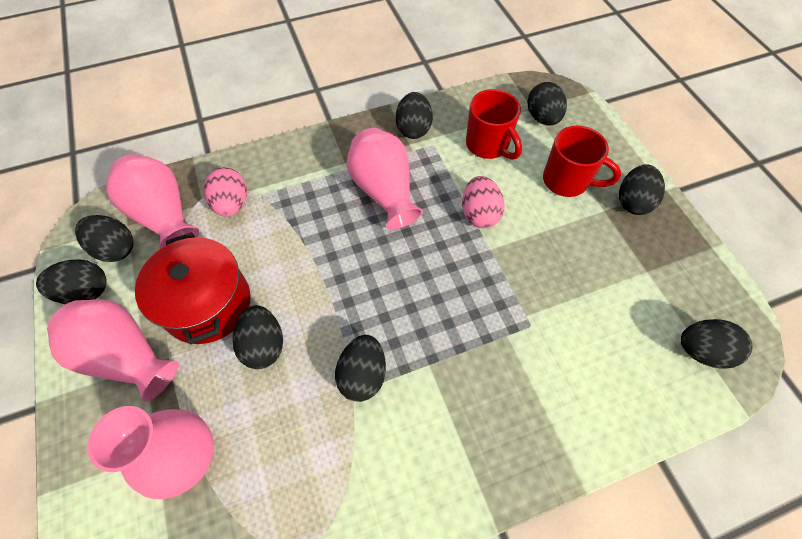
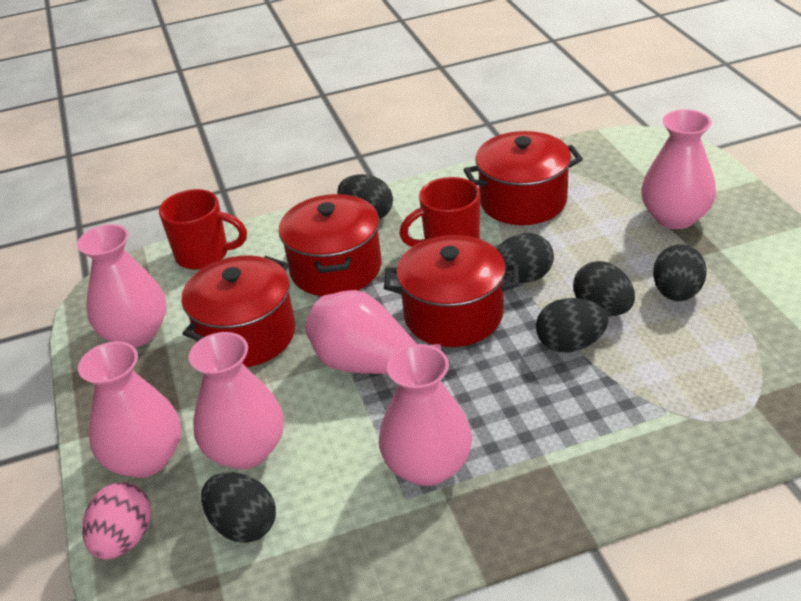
black egg: 8 -> 6
pink egg: 2 -> 1
pink vase: 4 -> 6
red pot: 1 -> 4

